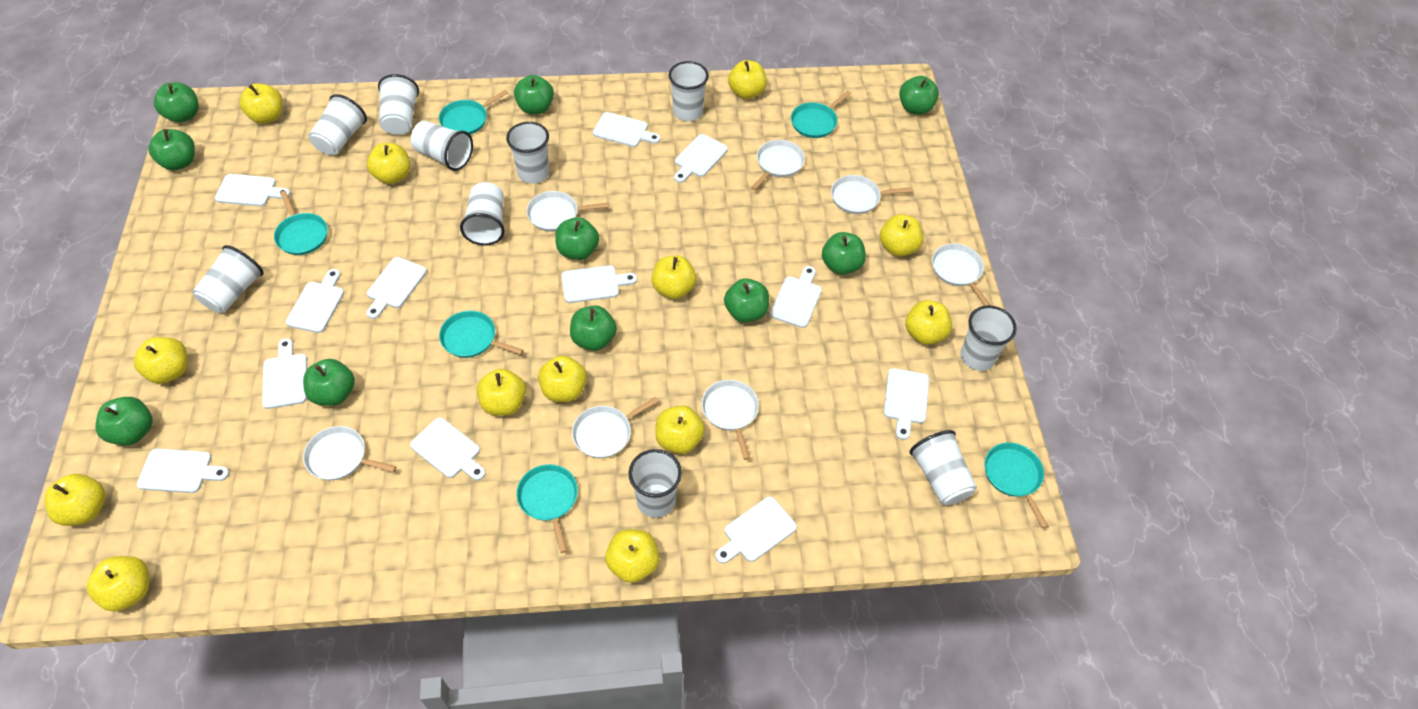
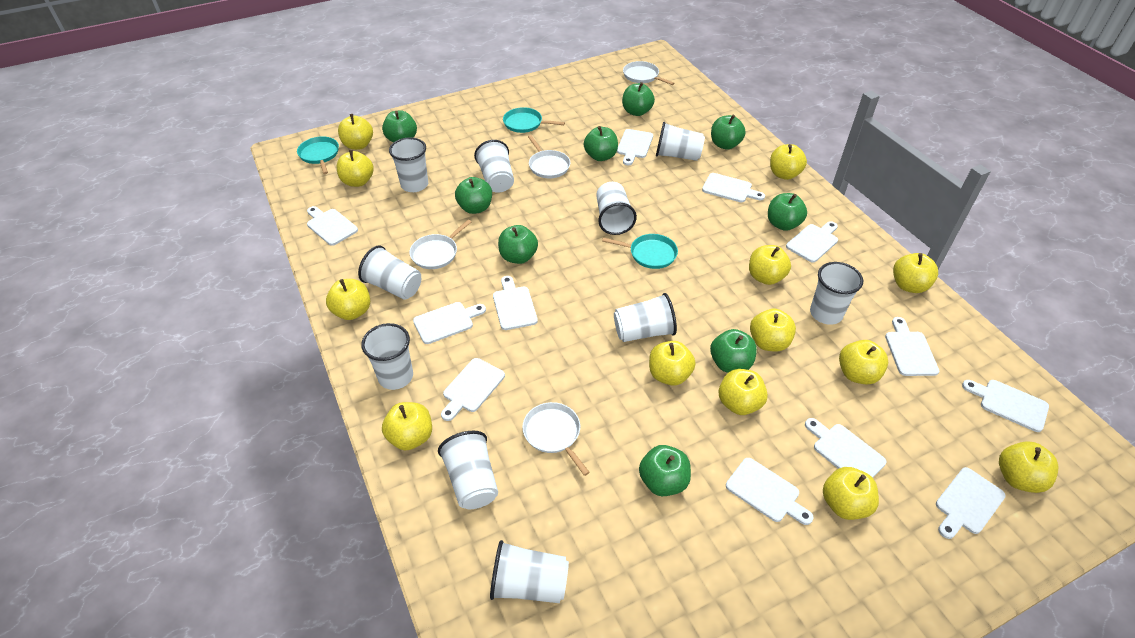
green apple: 10 -> 9
turquoise pan: 6 -> 3
white pan: 7 -> 4

